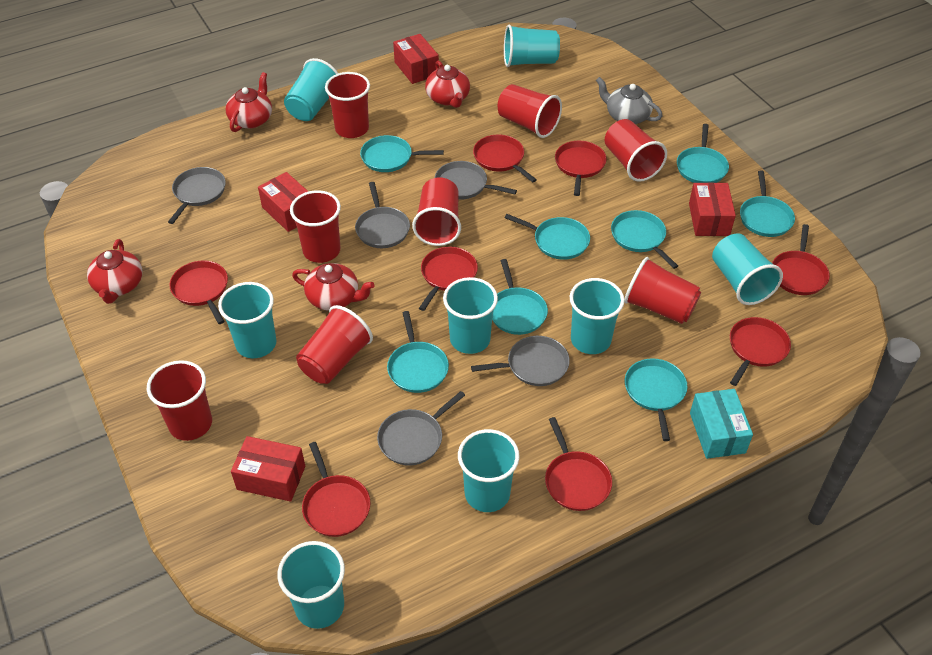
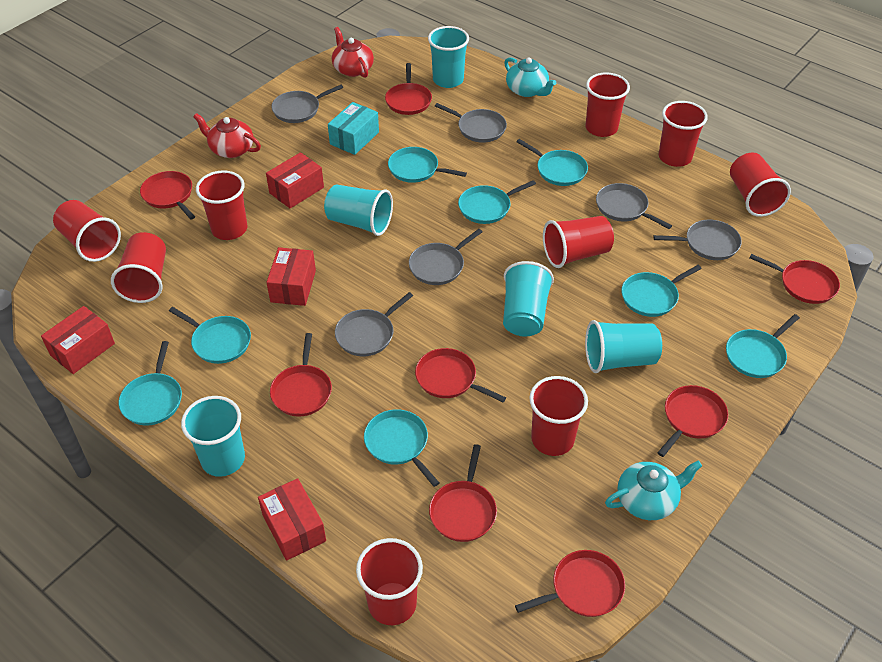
grey pan: 5 -> 6
grey teapot: 1 -> 0
red cup: 8 -> 9
red teapot: 4 -> 2
turquoise cup: 8 -> 5
turquoise teapot: 0 -> 2

